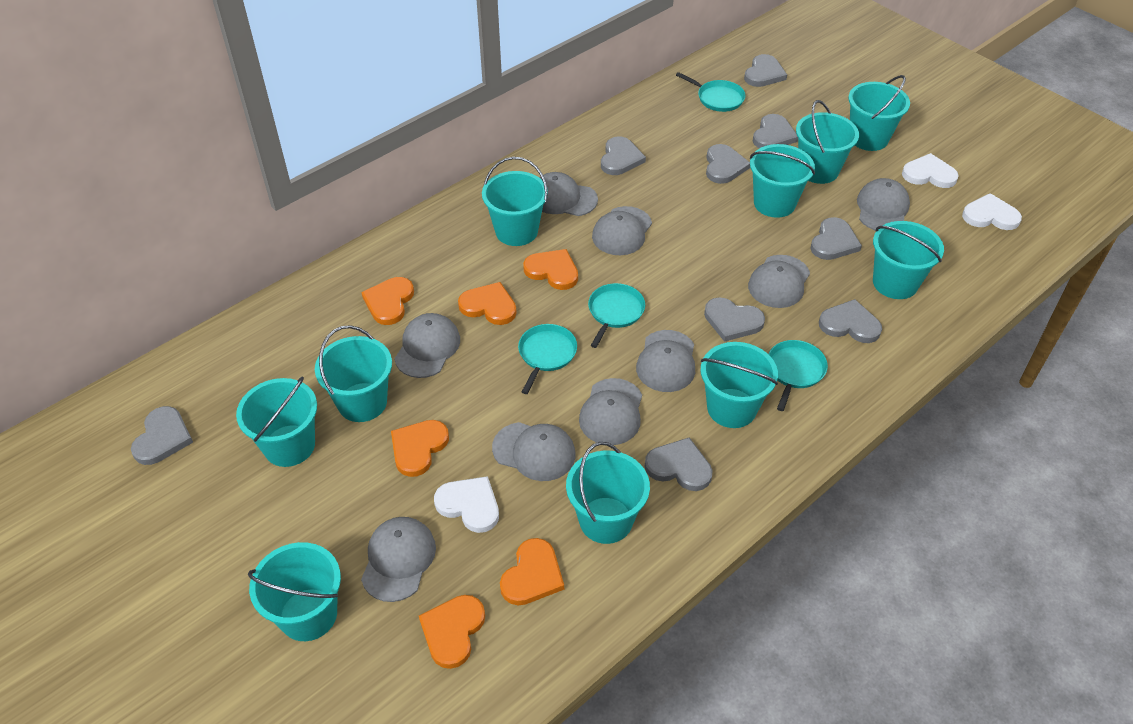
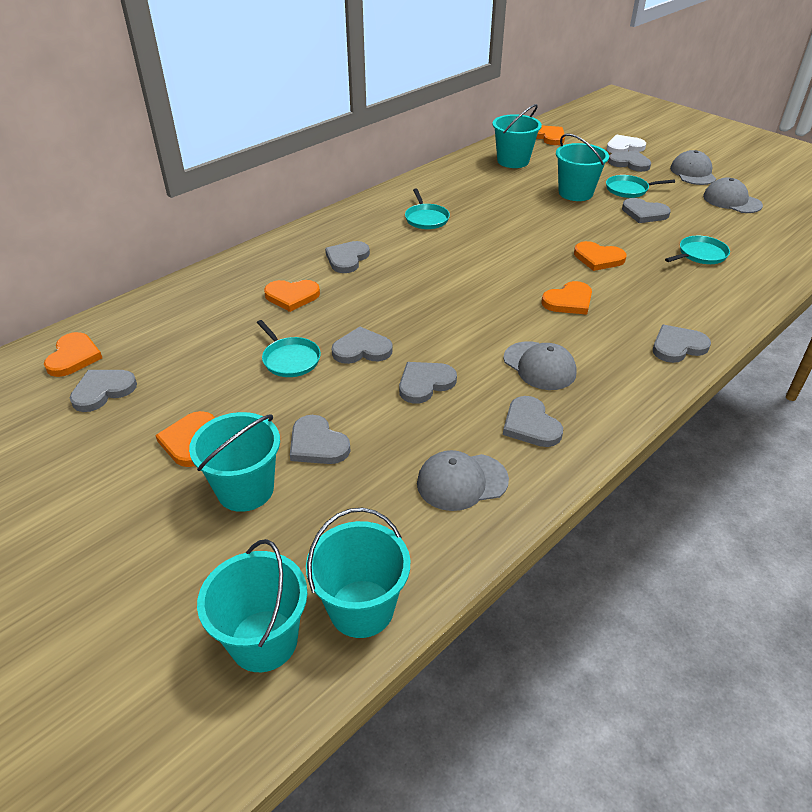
grey cap: 9 -> 4
turquoise bucket: 10 -> 5
white heart: 3 -> 1

